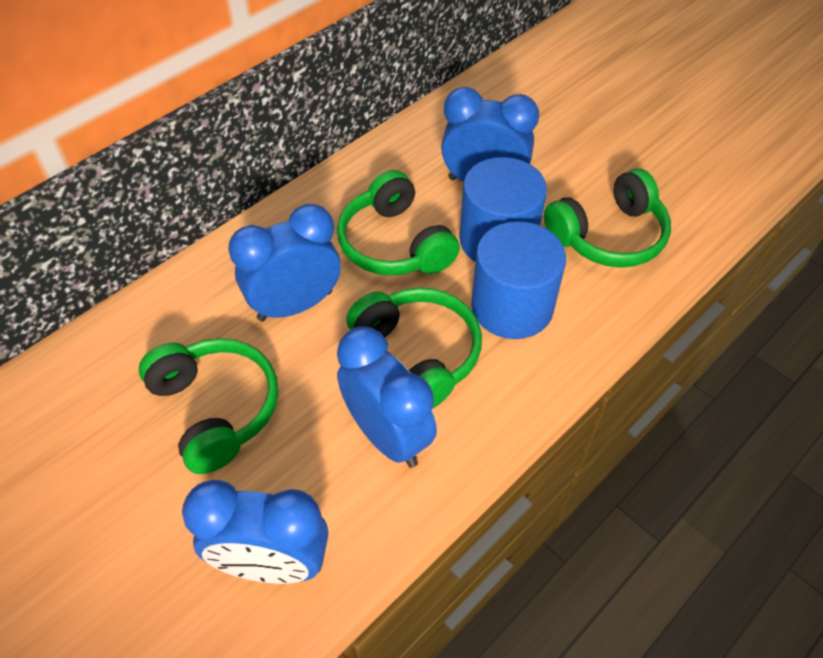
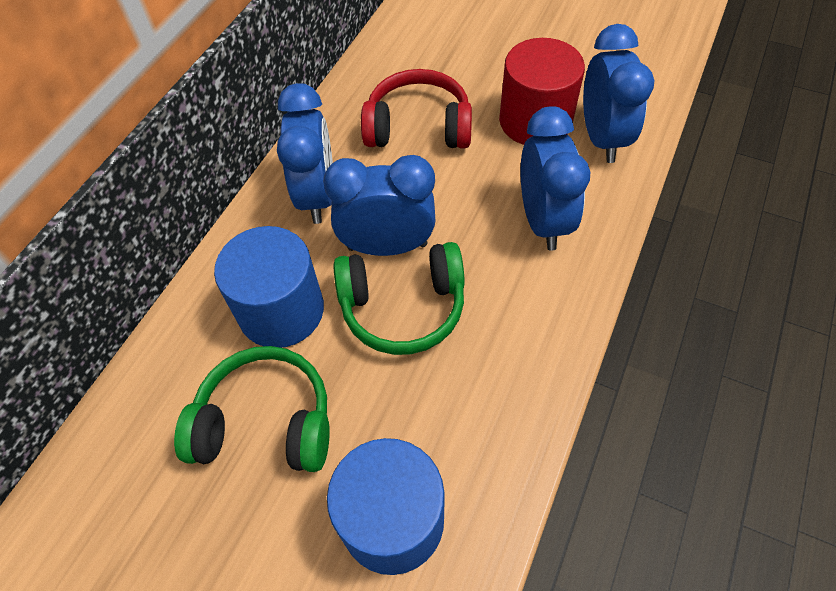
green headphones: 4 -> 2
red cylinder: 0 -> 1
red headphones: 0 -> 1

